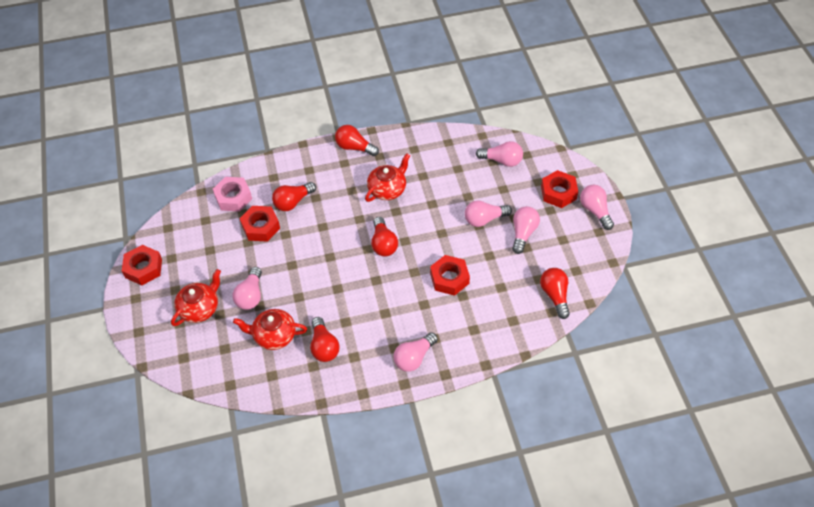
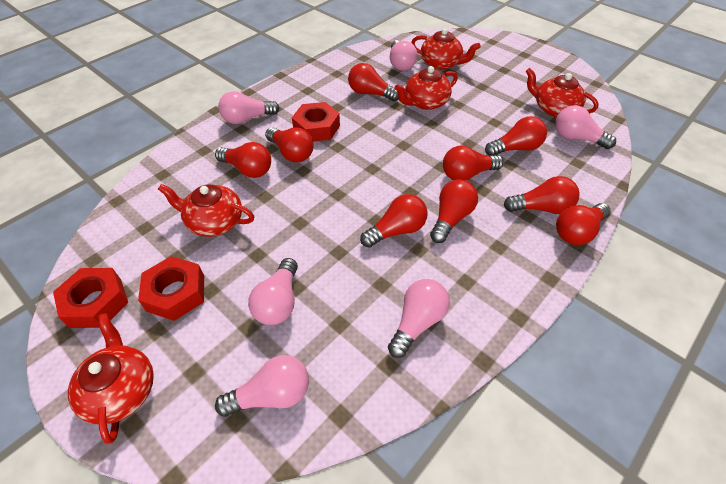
pink nut: 1 -> 0
red light bulb: 5 -> 9
red nut: 4 -> 3
red teapot: 3 -> 5

